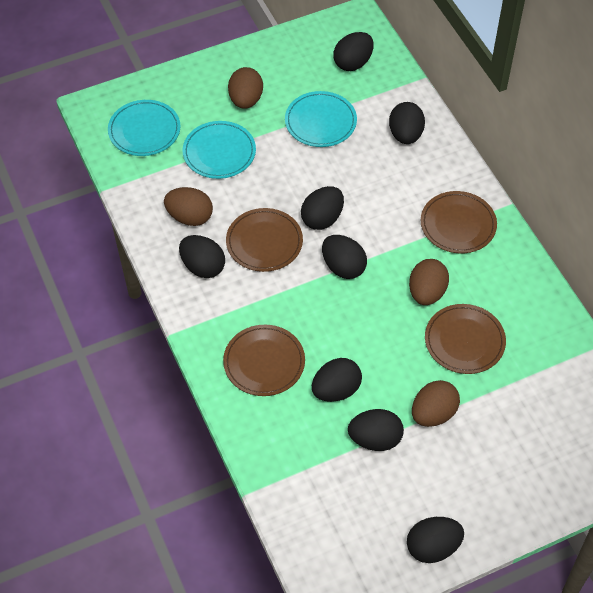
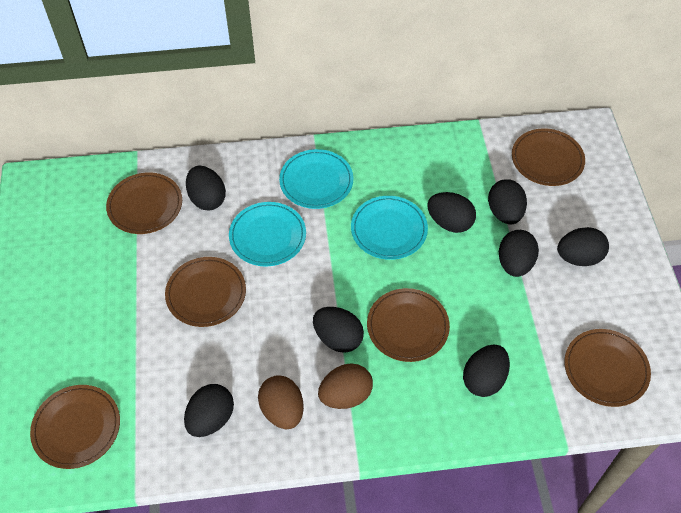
brown egg: 4 -> 2
brown plate: 4 -> 6

